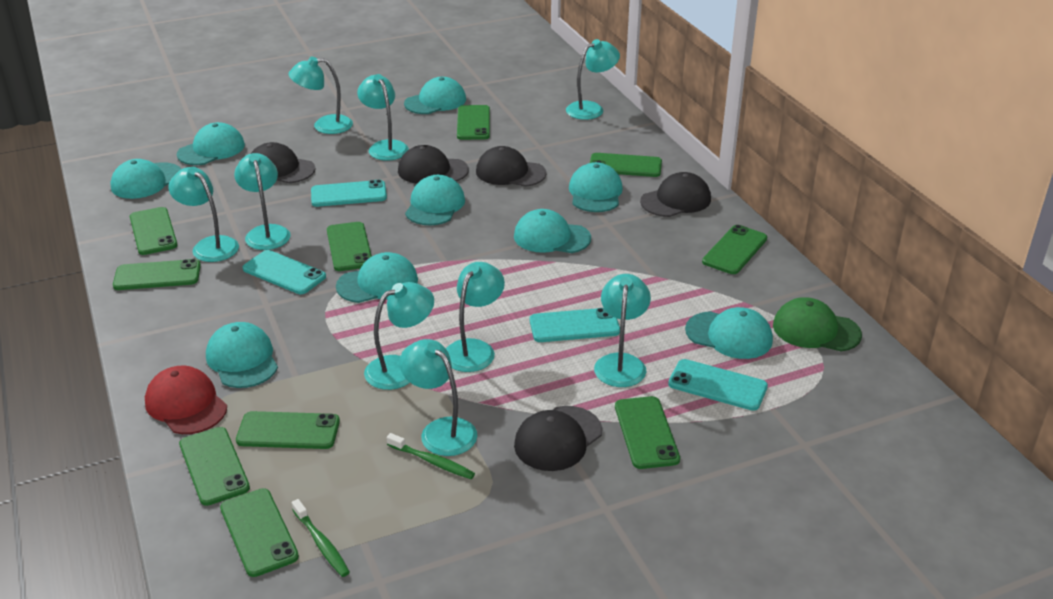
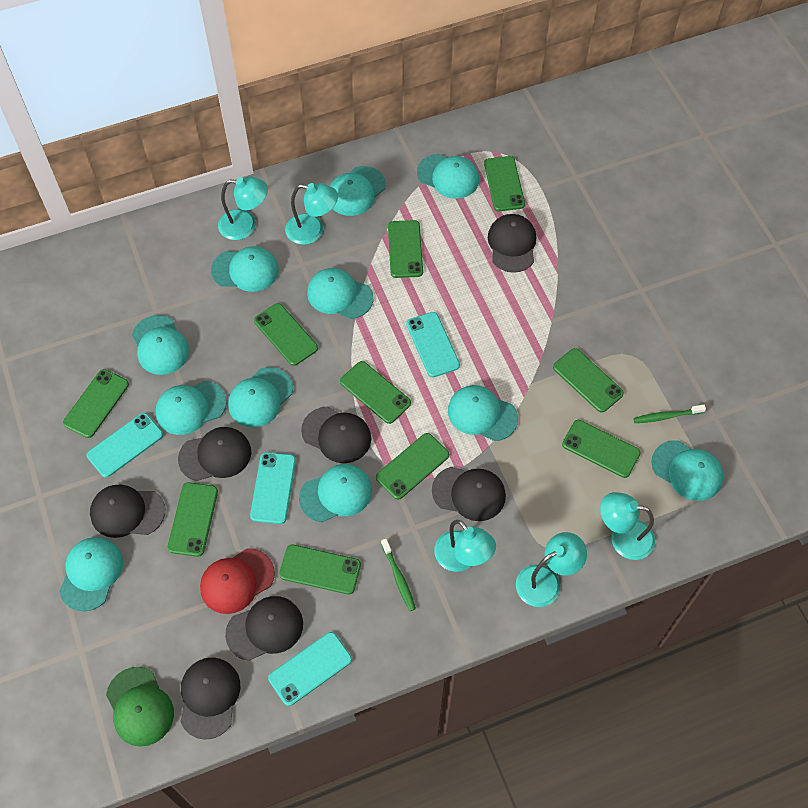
black cap: 5 -> 7
turquoise cap: 9 -> 11
turquoise lamp: 9 -> 5

